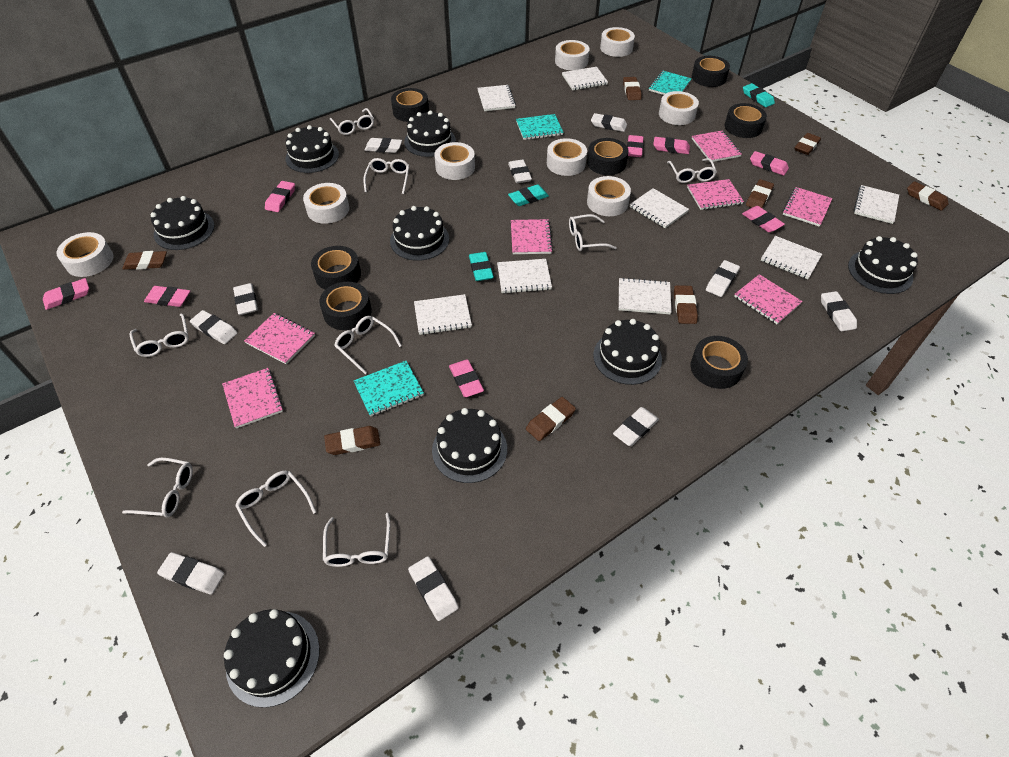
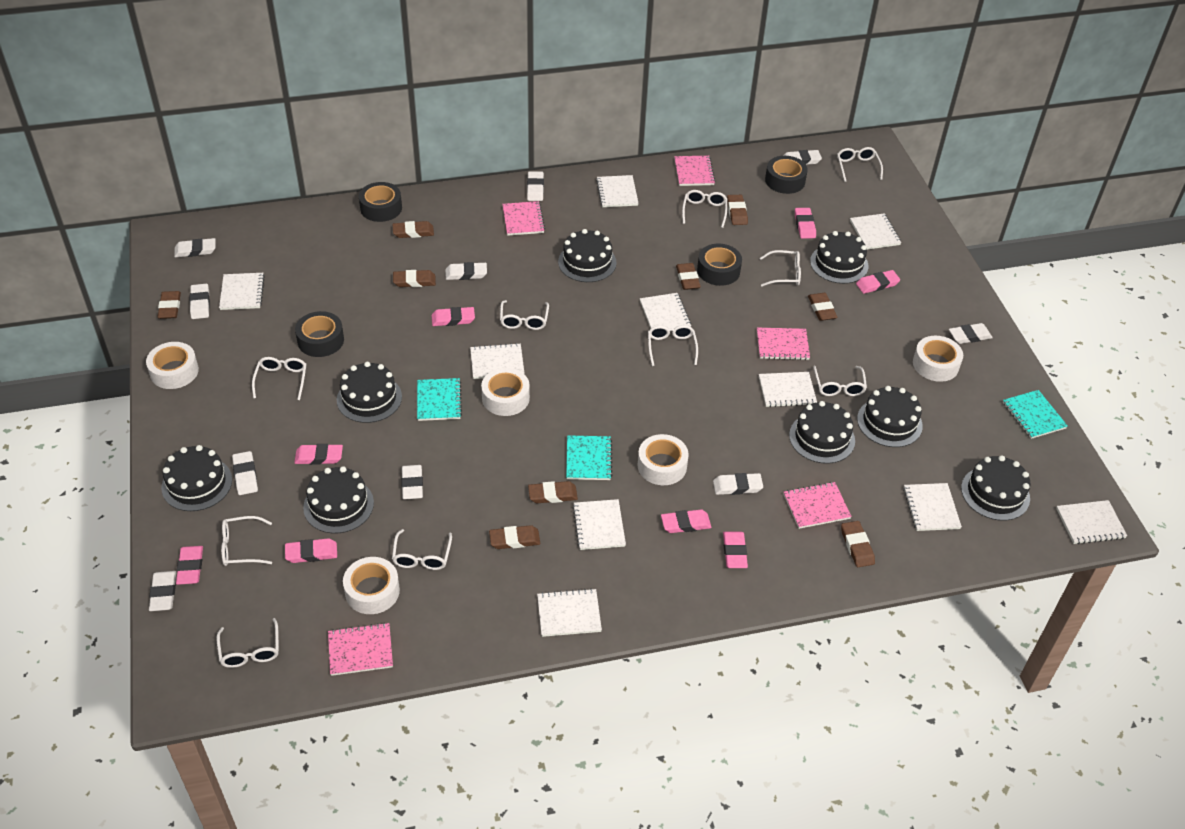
black tape: 7 -> 4
brown eraser: 8 -> 9
pink notebook: 7 -> 5
turquoise eraser: 3 -> 0
white glasses: 9 -> 10
white notebook: 8 -> 10
white tape: 8 -> 5

